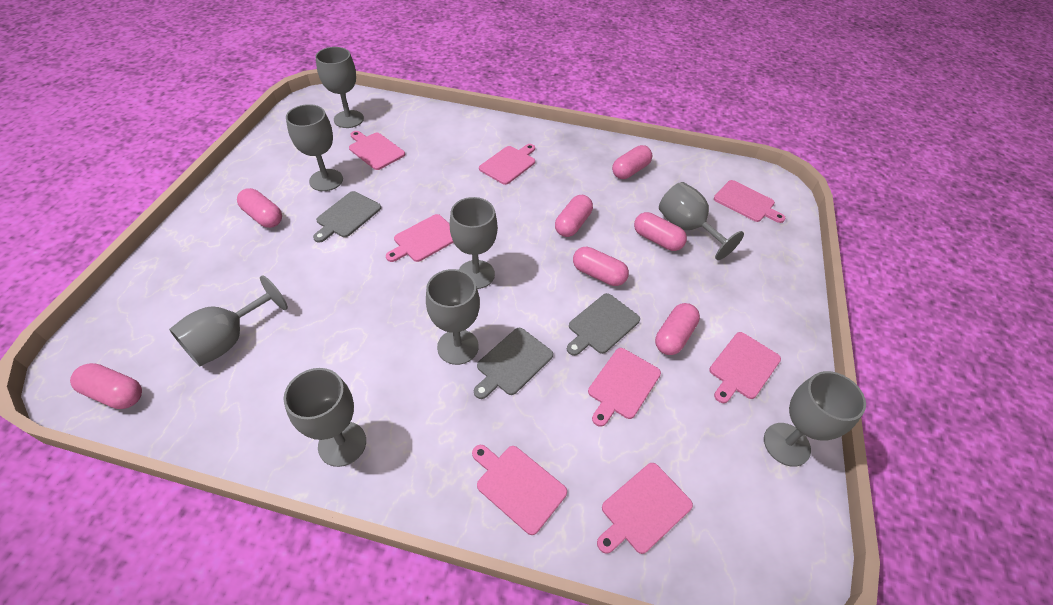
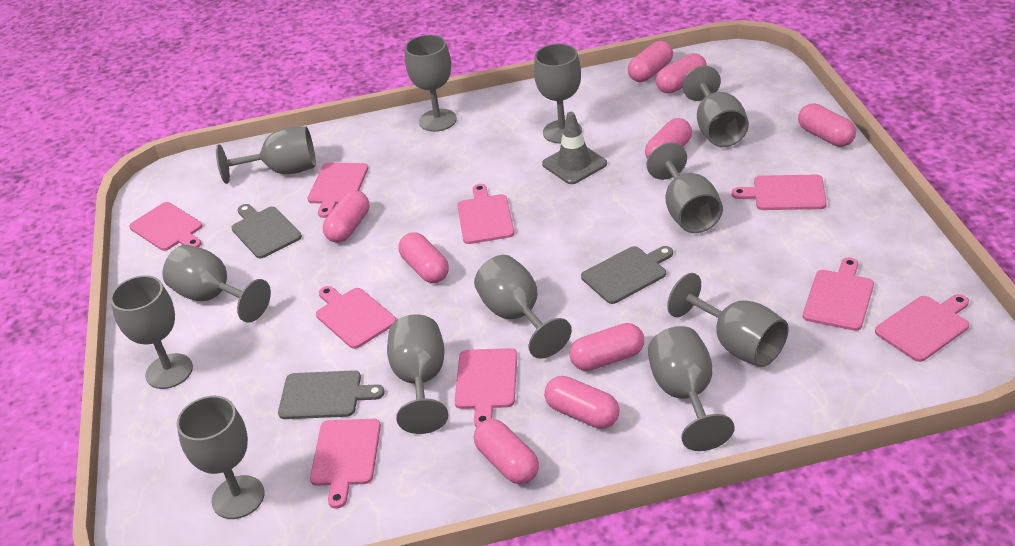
grey goblet: 8 -> 12
grey traffic cone: 0 -> 1
pink capsule: 7 -> 9
pink cutting board: 8 -> 9

